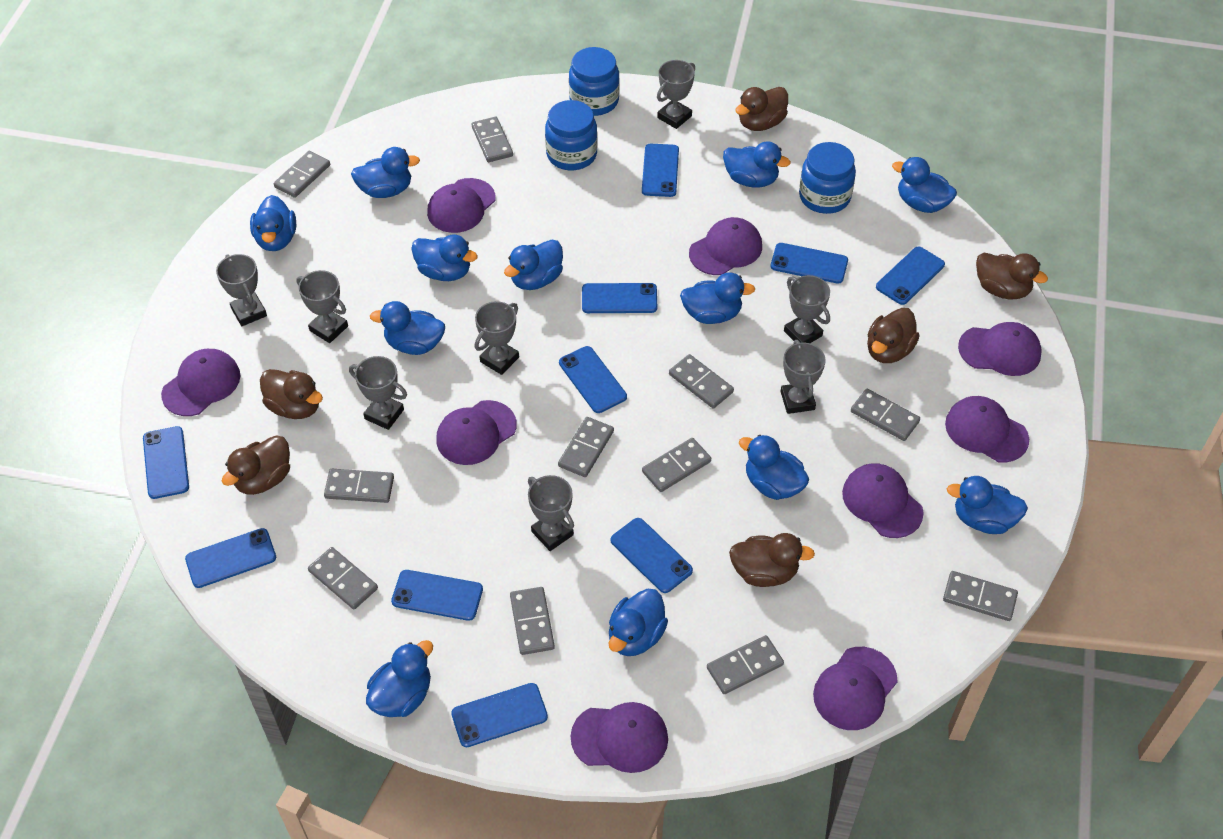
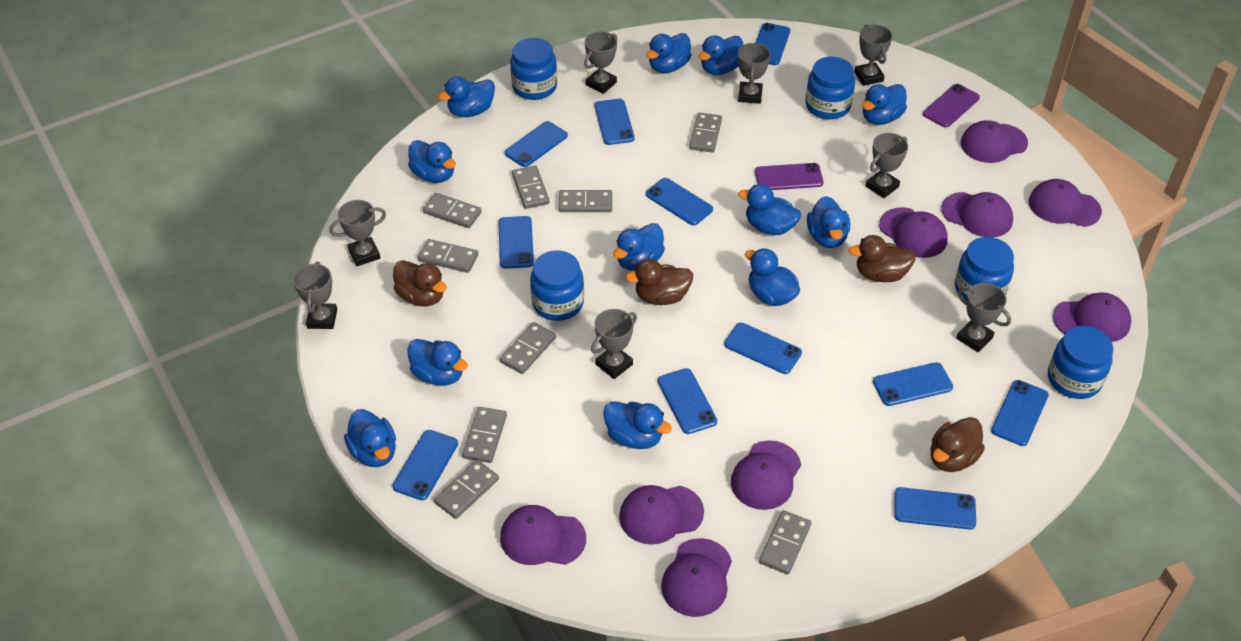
blue jar: 3 -> 5
blue phone: 10 -> 11
brown duck: 6 -> 4
grey domino: 11 -> 9
purple phone: 0 -> 2

